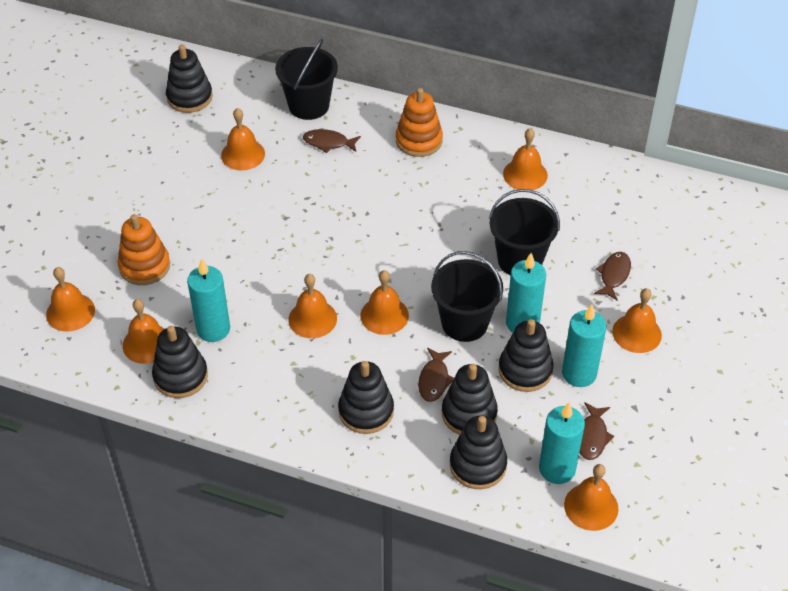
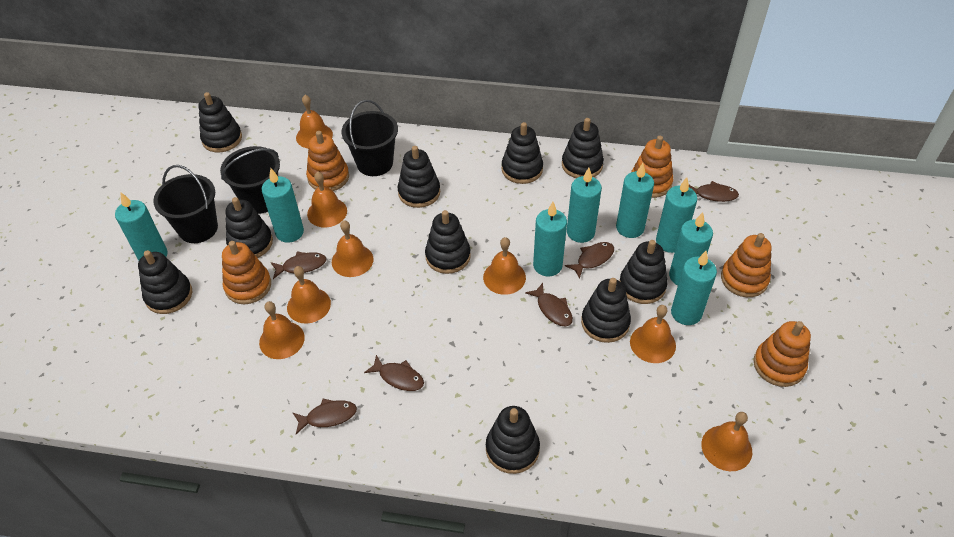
black stacking toy: 6 -> 10
brown fish: 4 -> 6
orange stacking toy: 2 -> 5
turquoise candle: 4 -> 8

